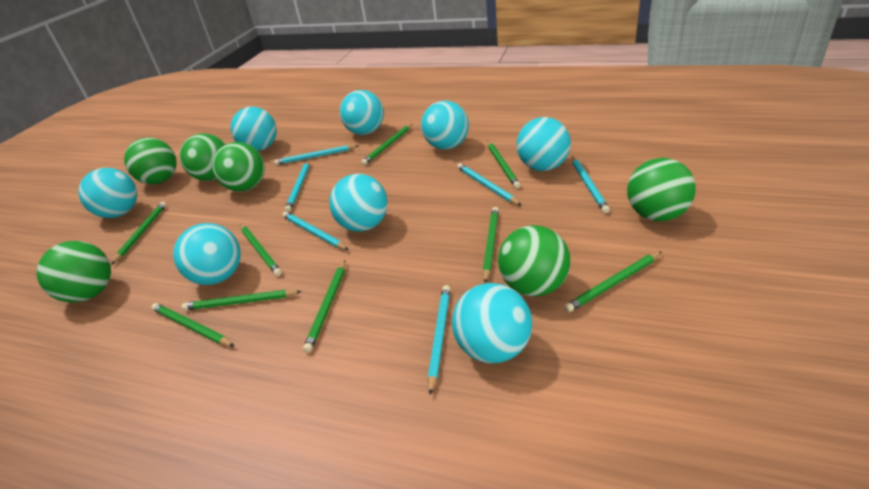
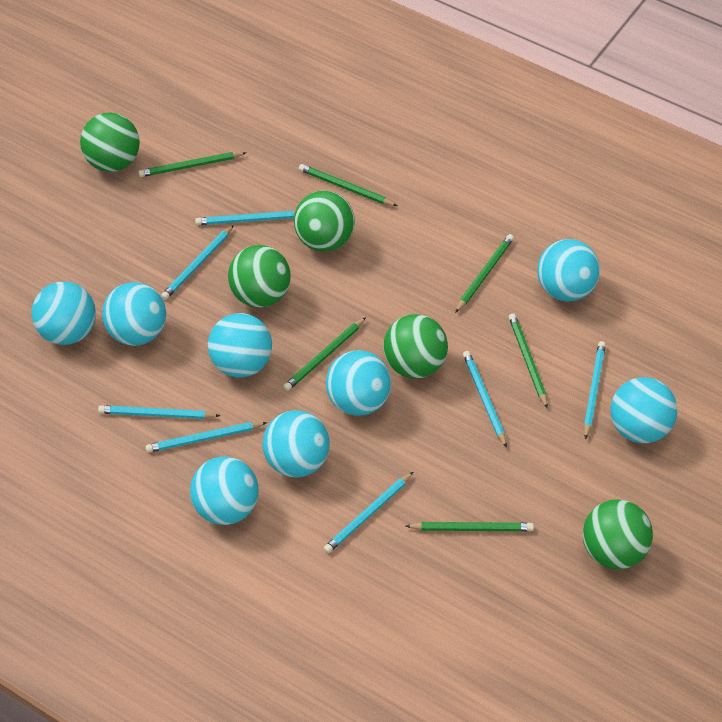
green ball: 6 -> 5
green pencil: 9 -> 6
turquoise pencil: 6 -> 7

